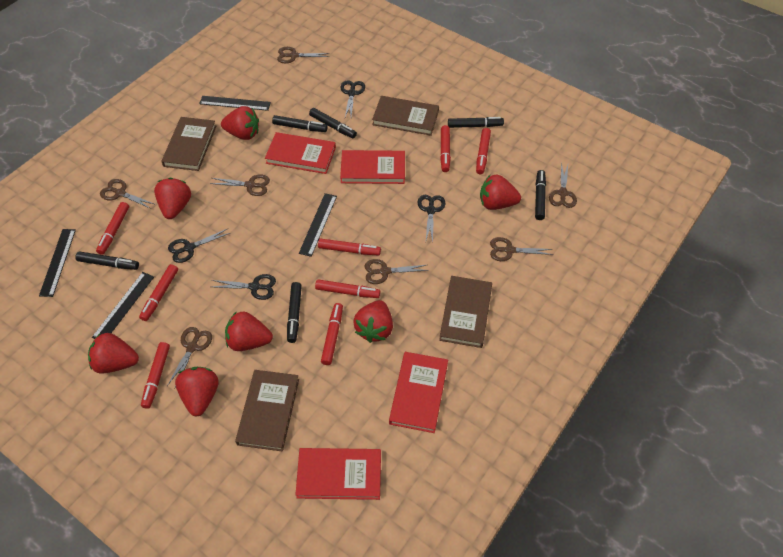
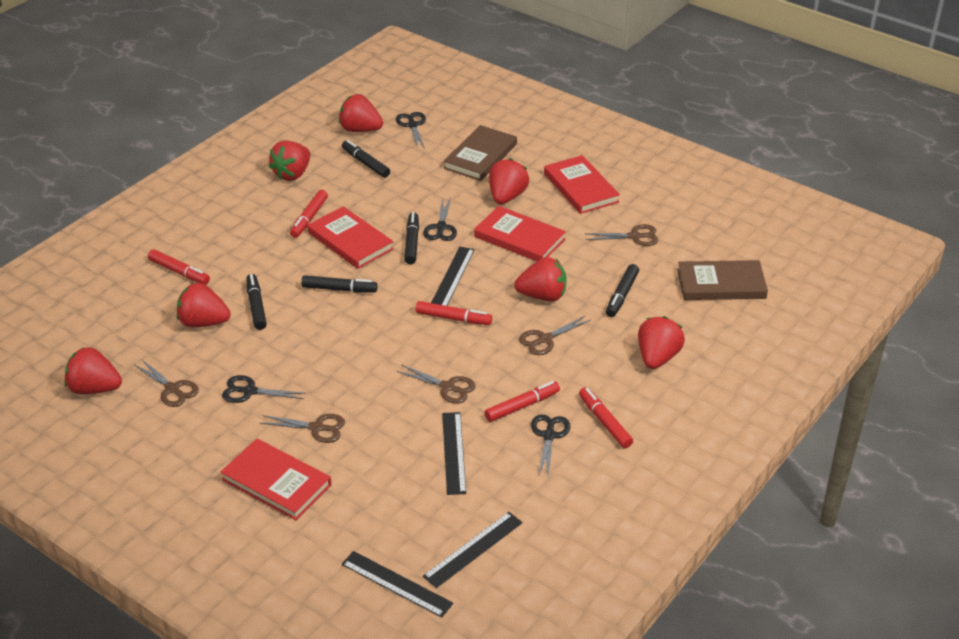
black marker: 6 -> 5
brown book: 4 -> 2
brown scissors: 7 -> 5
red marker: 8 -> 5

